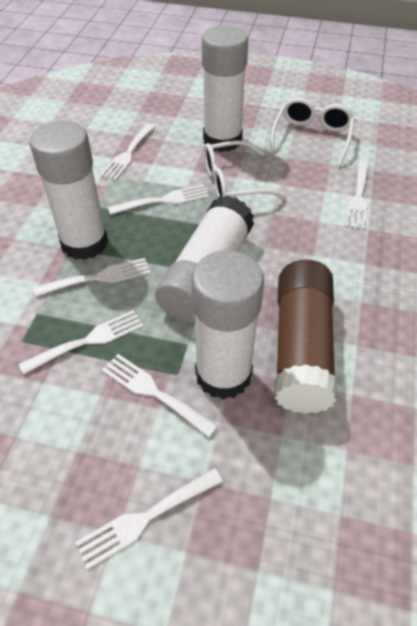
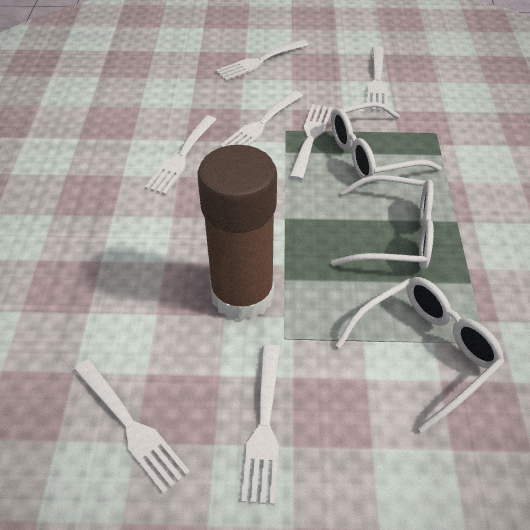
white glasses: 2 -> 3
white glue stick: 4 -> 0

